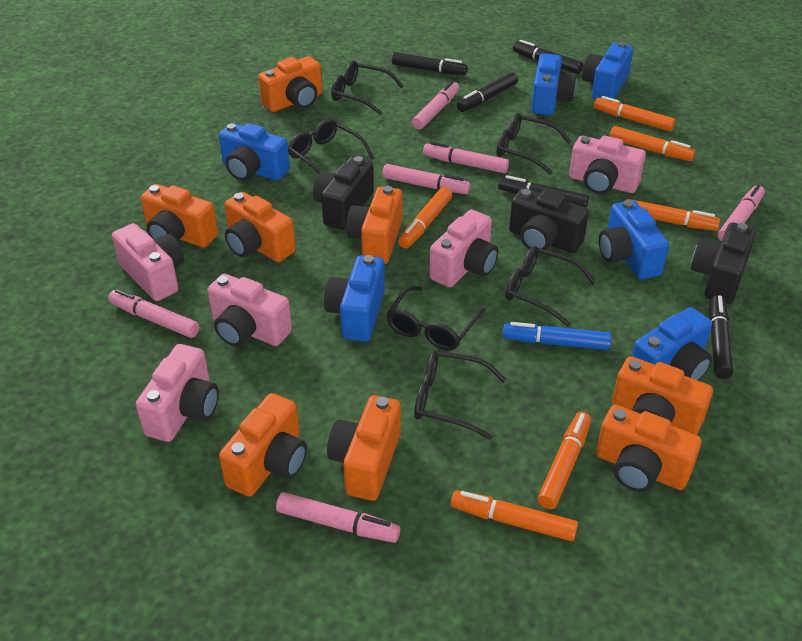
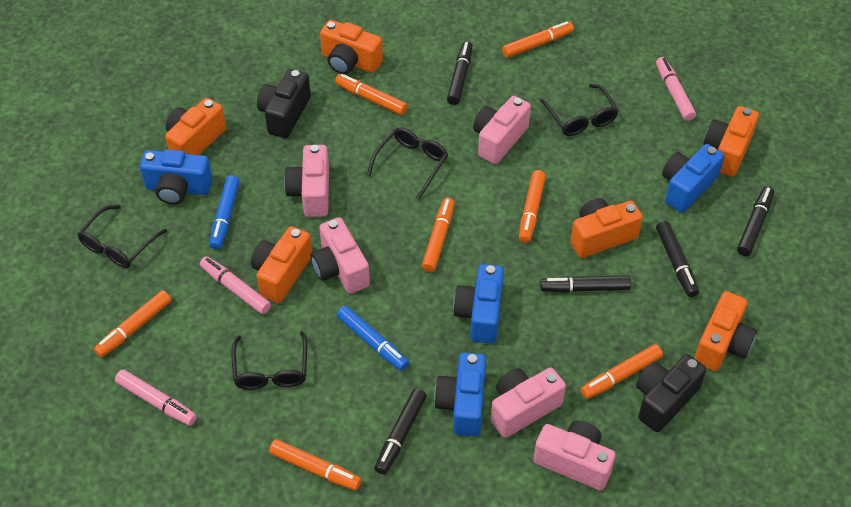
black camera: 3 -> 2
black glasses: 6 -> 4
blue camera: 6 -> 4
blue marker: 1 -> 2
orange camera: 8 -> 6
orange marker: 6 -> 7
pink marker: 6 -> 3

